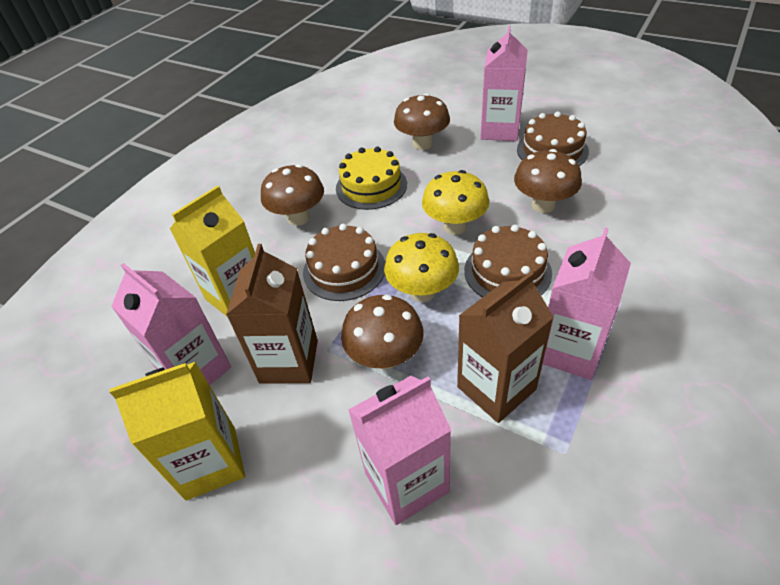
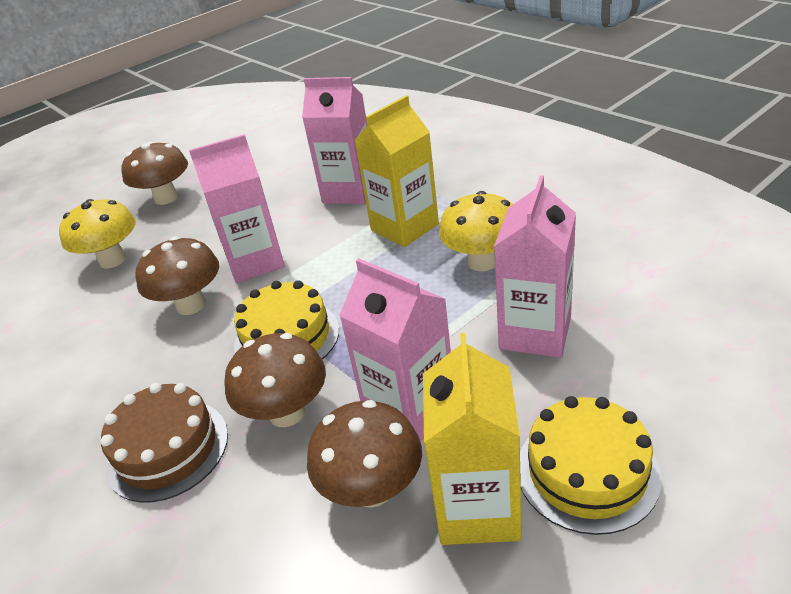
brown cake: 3 -> 1
brown carton: 2 -> 0
yellow cake: 1 -> 2

